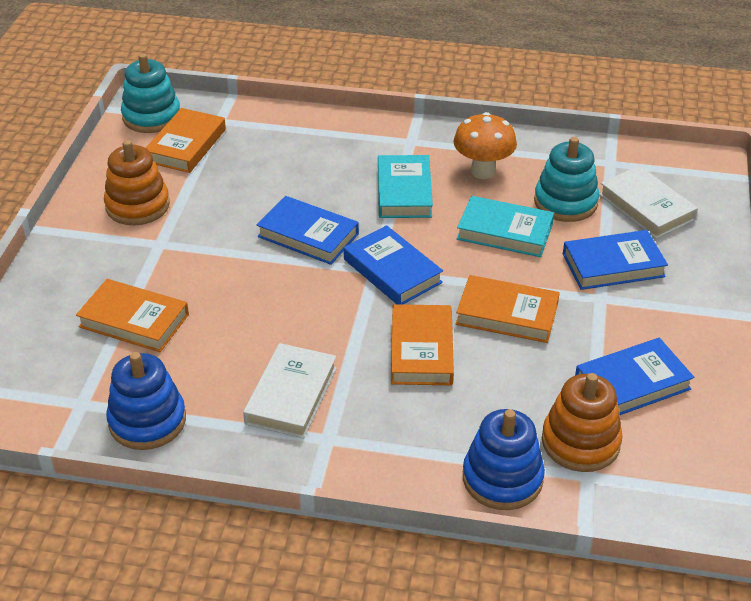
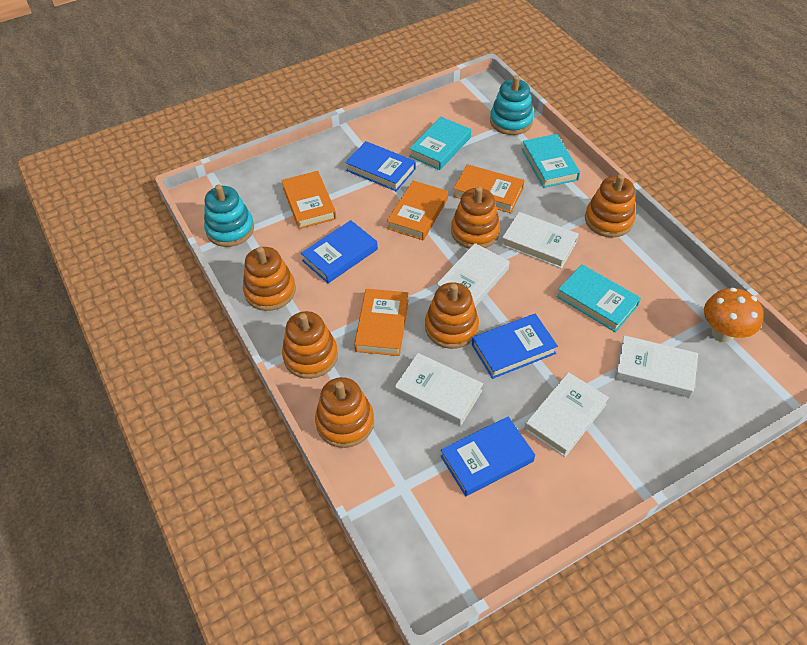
blue stacking toy: 2 -> 0
orange stacking toy: 2 -> 6
turquoise book: 2 -> 3
white book: 2 -> 5

